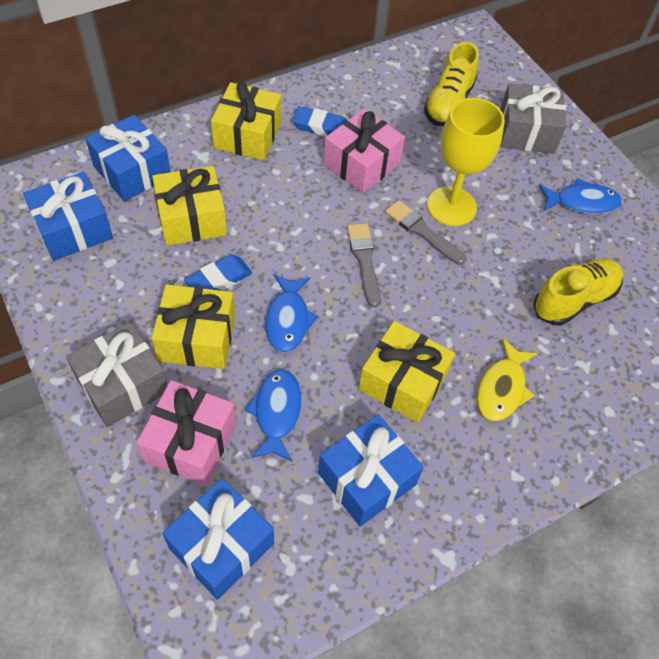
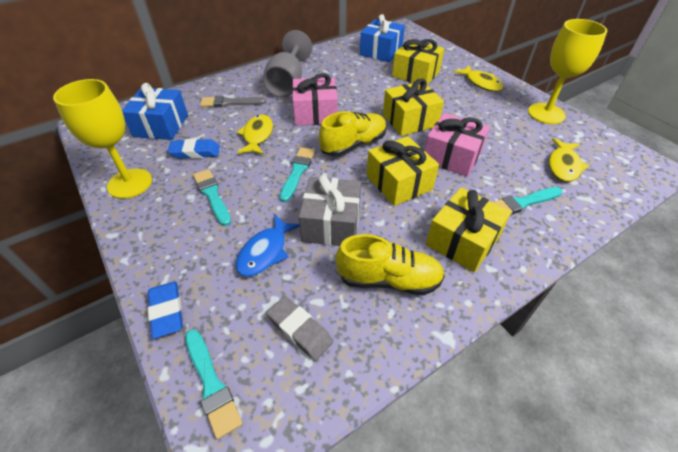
blue fish: 3 -> 1
blue gift: 4 -> 2
grey brush: 2 -> 1
grey eraser: 0 -> 1
grey gift: 2 -> 1
grey goblet: 0 -> 1
turquoise brush: 0 -> 4
yellow fish: 1 -> 3
yellow goblet: 1 -> 2

